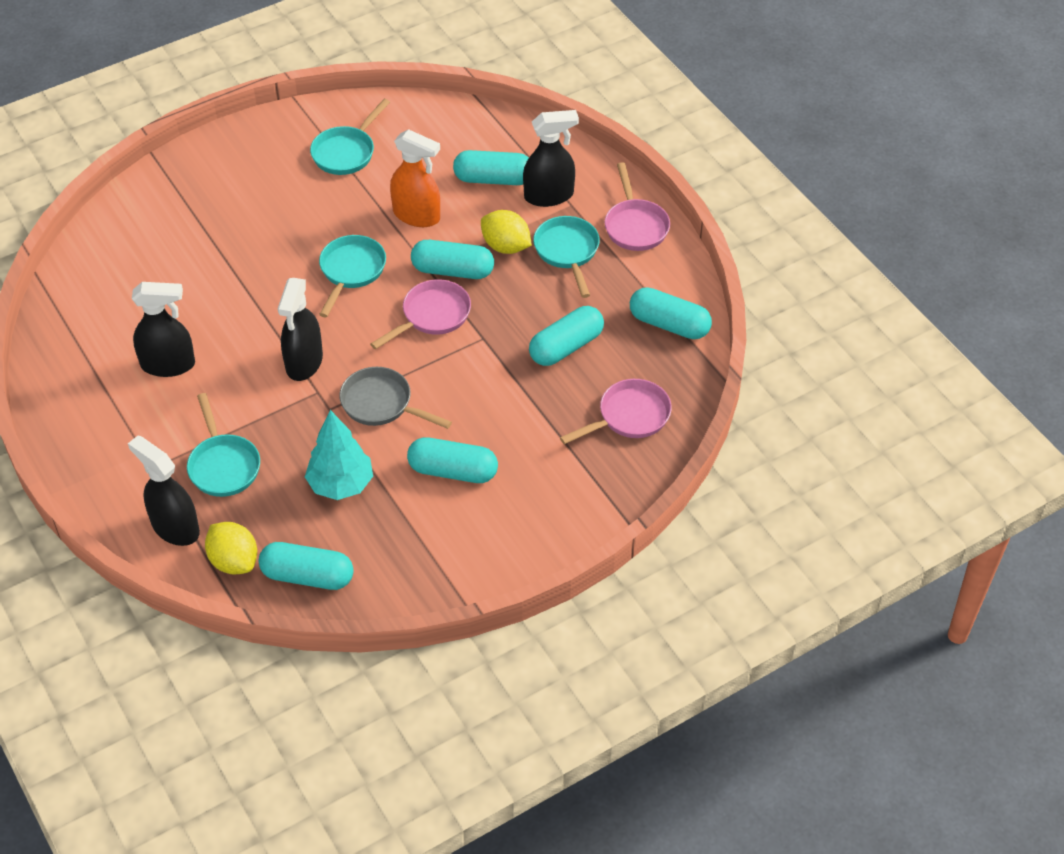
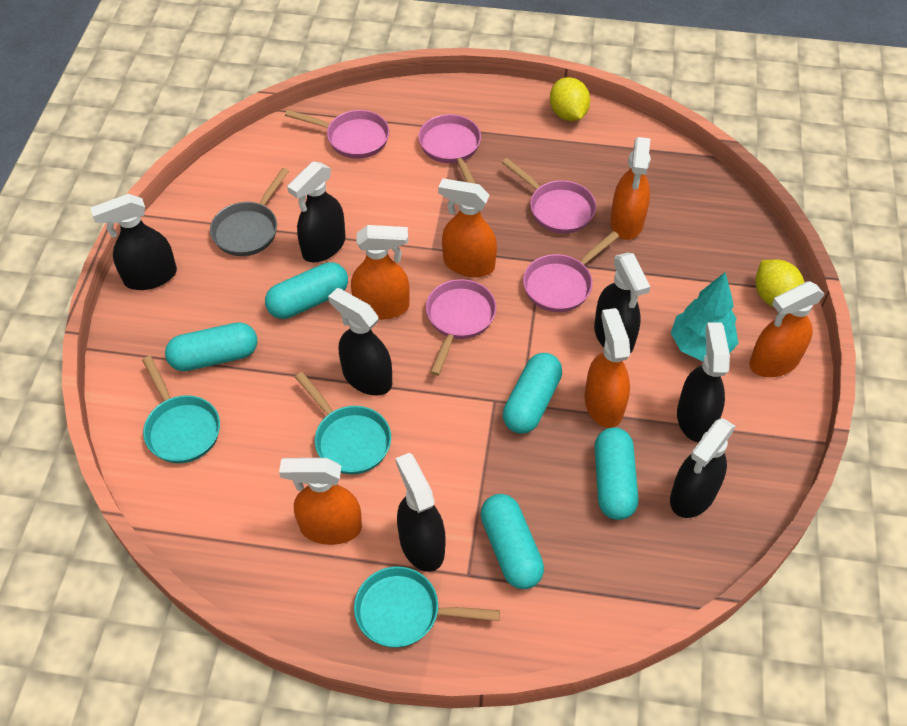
black spray bottle: 4 -> 7
orange spray bottle: 1 -> 6
pink pan: 3 -> 5
turquoise capsule: 6 -> 5
turquoise pan: 4 -> 3

